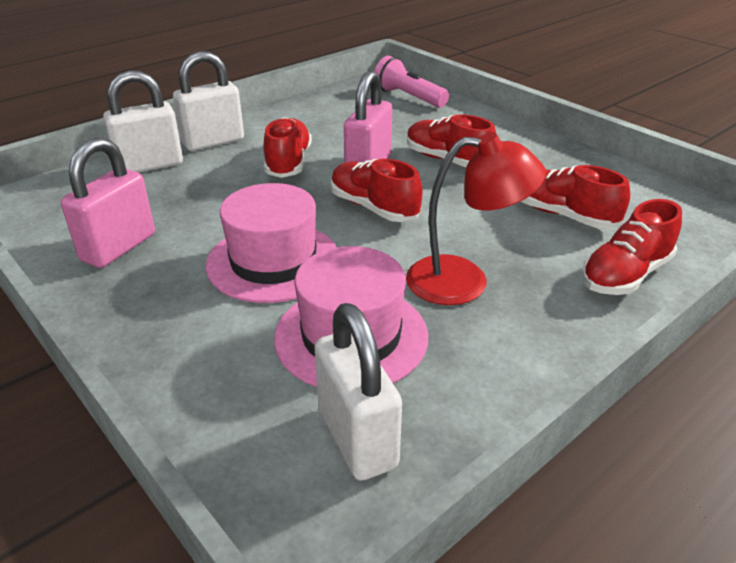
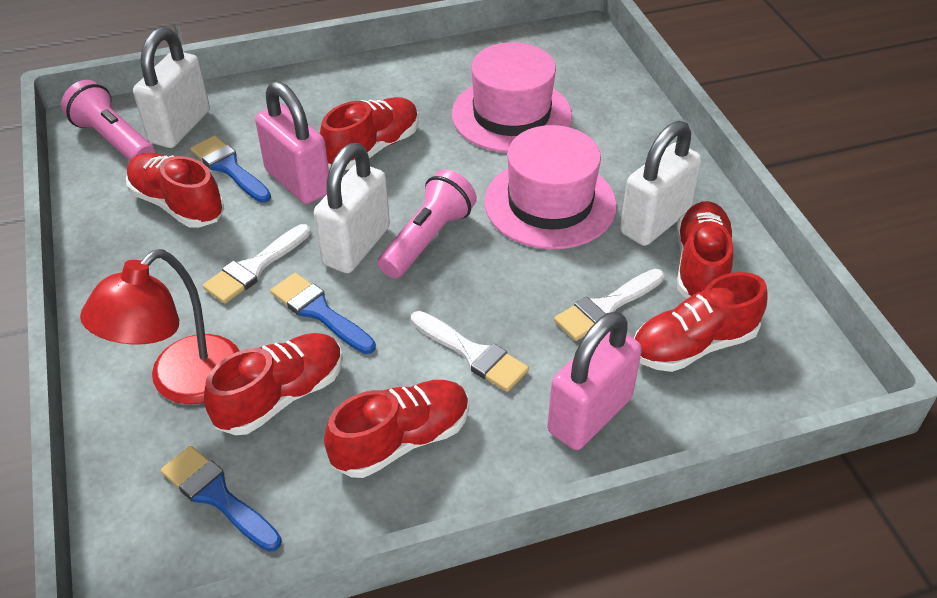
blue brush: 0 -> 3
pink flashlight: 1 -> 2
red shoe: 5 -> 6
white brush: 0 -> 3

